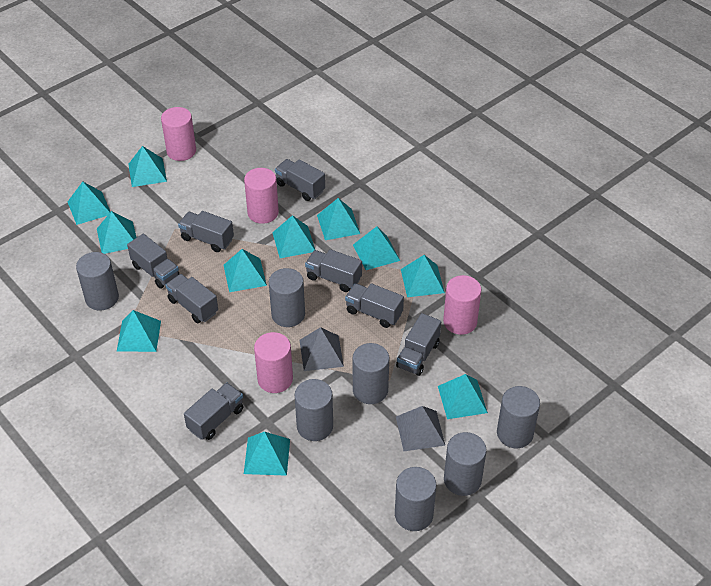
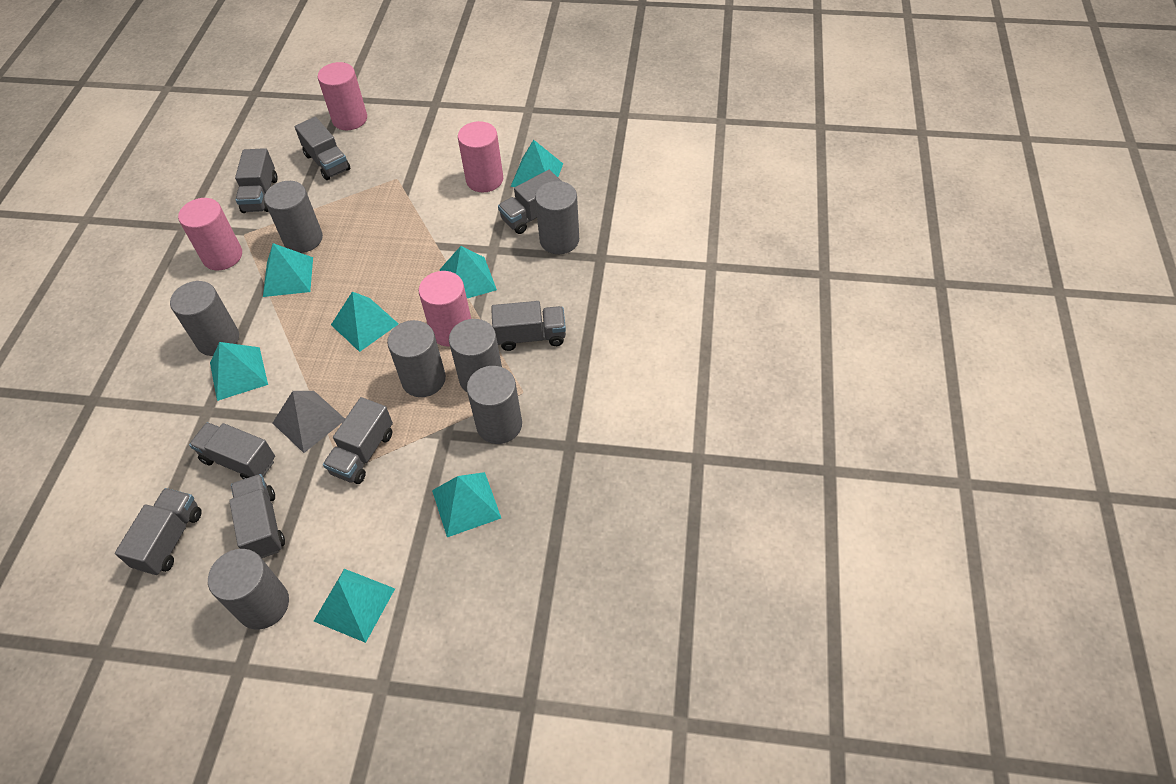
grey pyramid: 2 -> 1
turquoise pyramid: 11 -> 7

